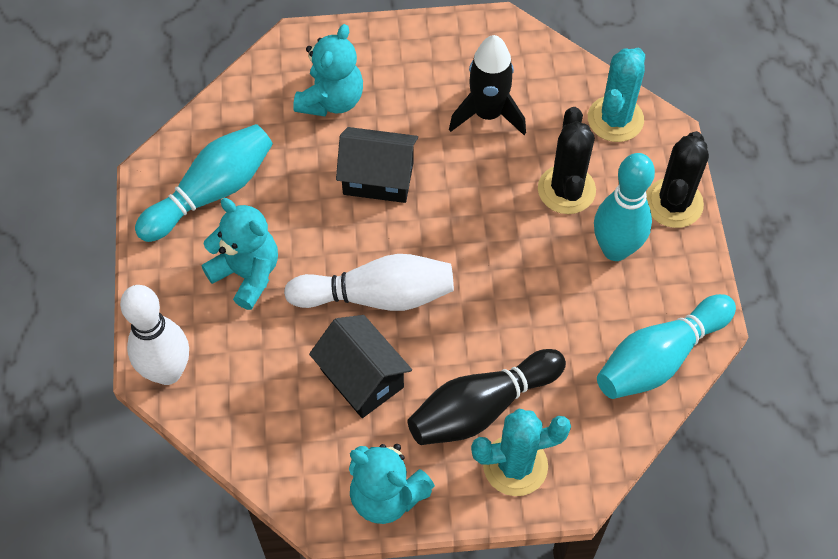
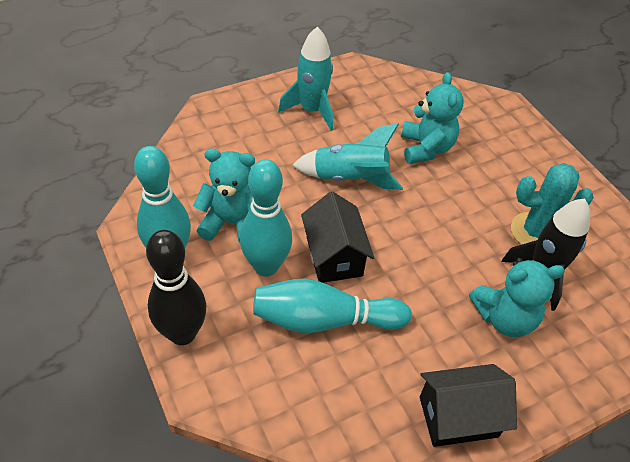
black cactus: 2 -> 0
turquoise cactus: 2 -> 1
turquoise rocket: 0 -> 2
white bowling pin: 2 -> 0

